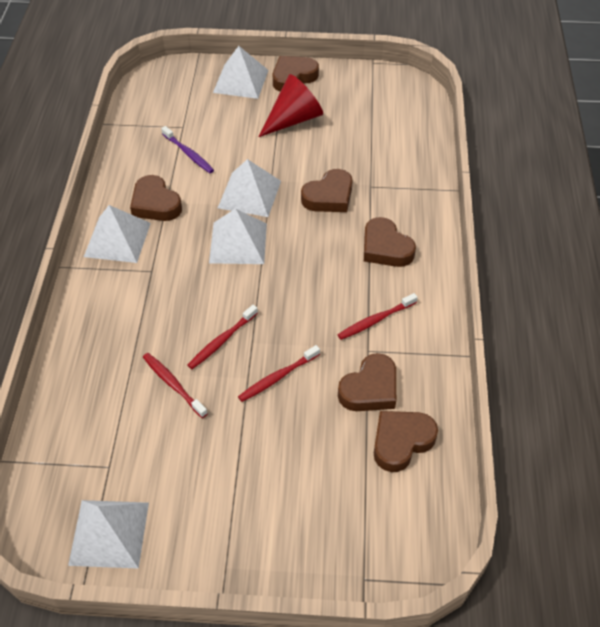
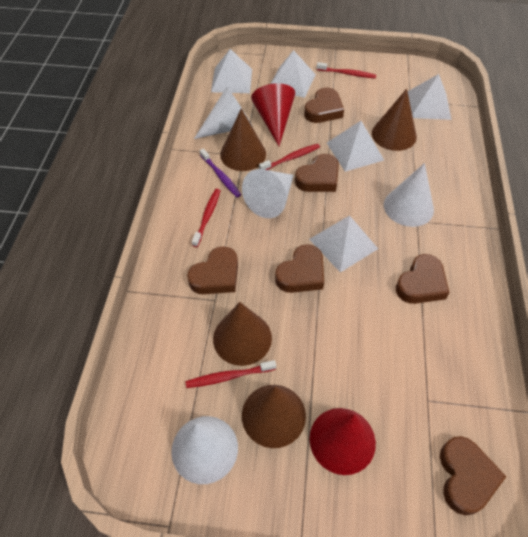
brown cone: 0 -> 4
red cone: 1 -> 2
white cone: 0 -> 4

